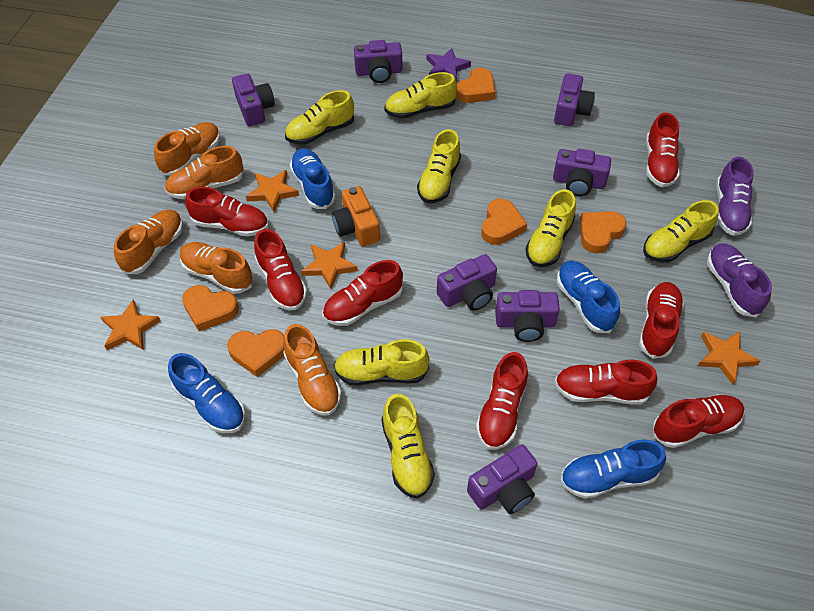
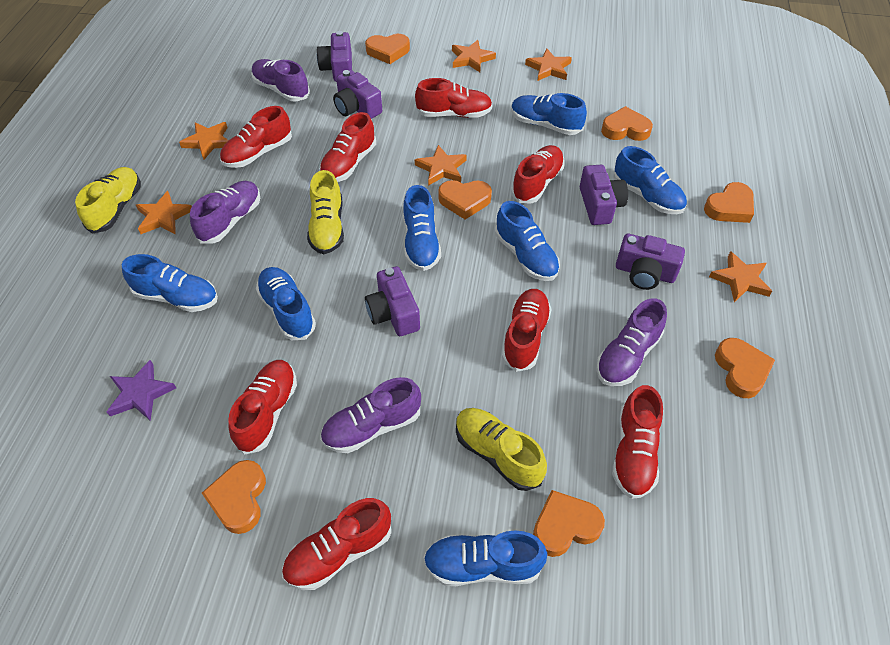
blue shoe: 4 -> 7
orange camera: 1 -> 0
orange heart: 5 -> 7
orange shoe: 5 -> 0
orange star: 4 -> 6
purple camera: 7 -> 5
purple shoe: 2 -> 4
yellow shoe: 7 -> 3

